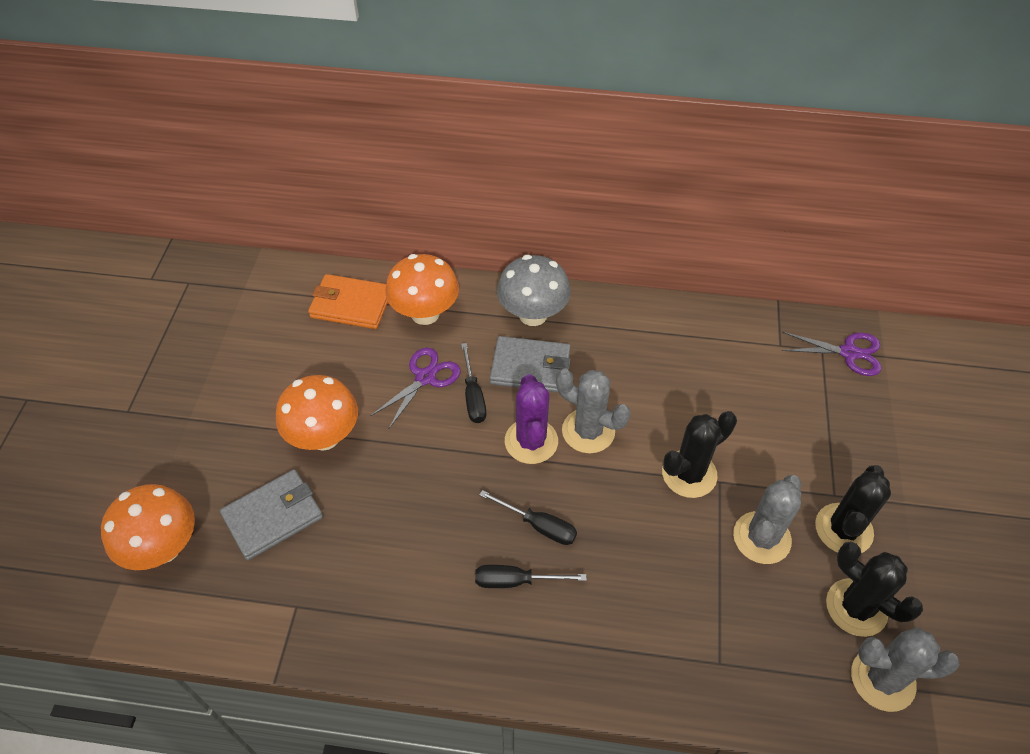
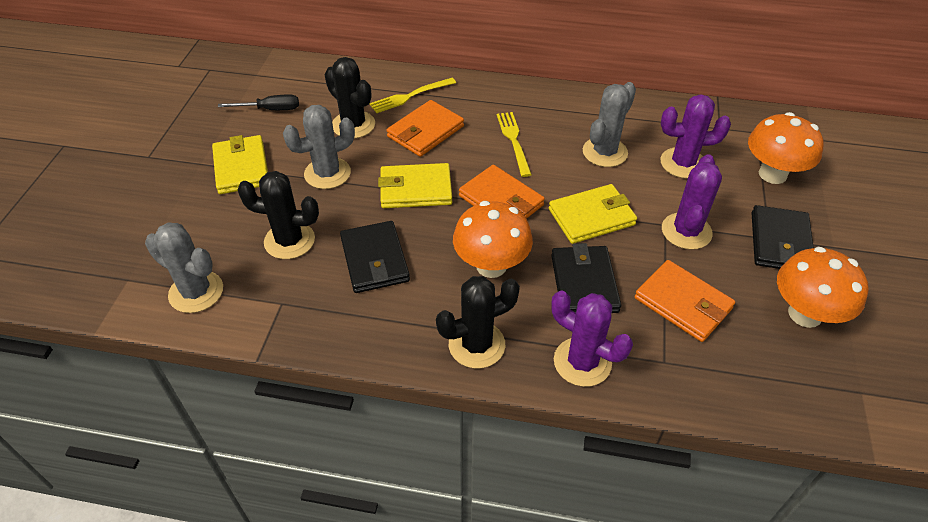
black screwdriver: 3 -> 1
black wallet: 0 -> 3
grey mushroom: 1 -> 0
grey wallet: 2 -> 0
orange wallet: 1 -> 3
purple cactus: 1 -> 3
purple scissors: 2 -> 0
yellow fork: 0 -> 2
yellow wallet: 0 -> 3

